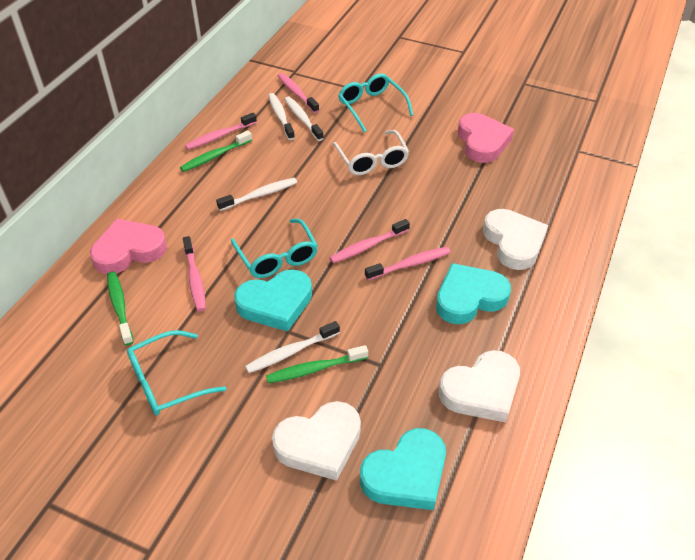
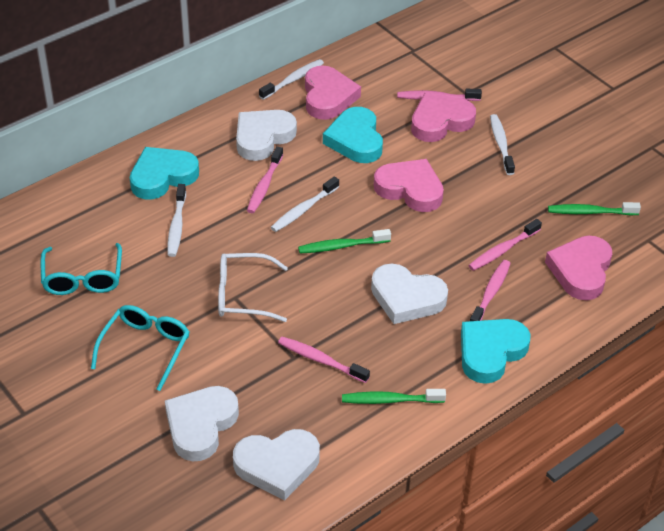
pink heart: 2 -> 4
turquoise glasses: 3 -> 2
white heart: 3 -> 4

